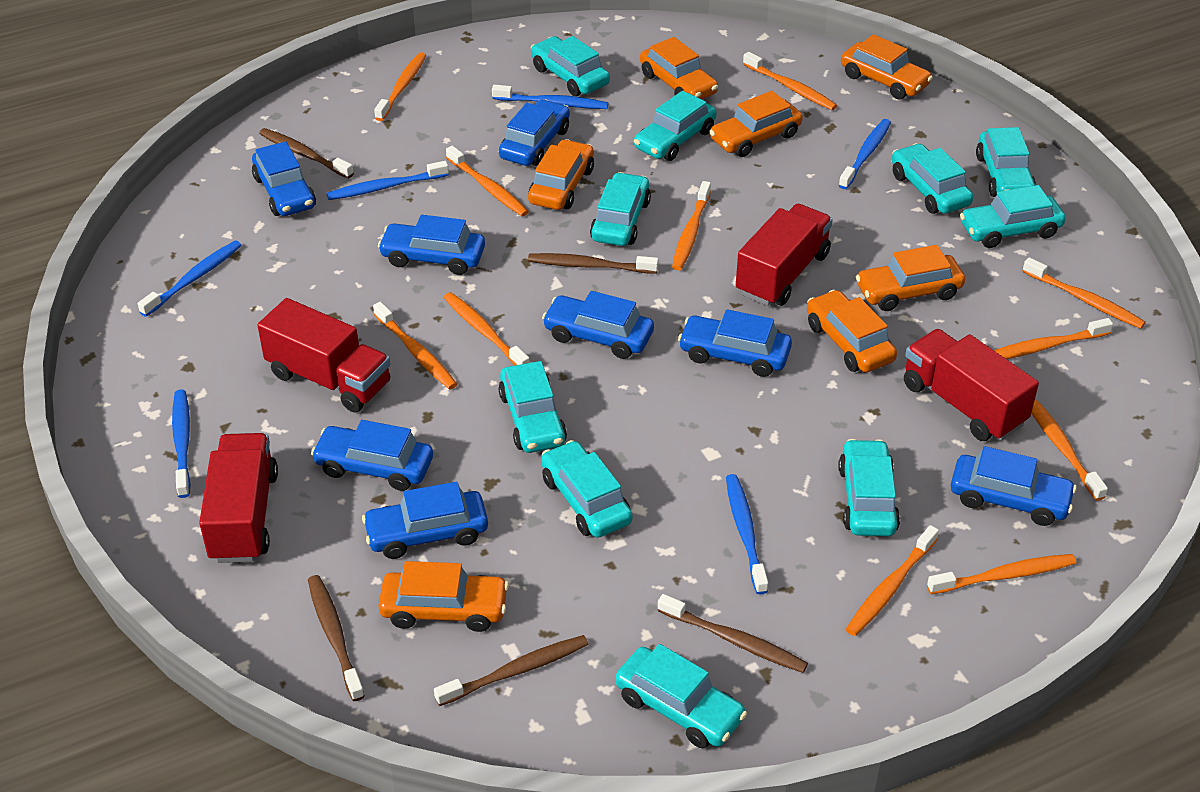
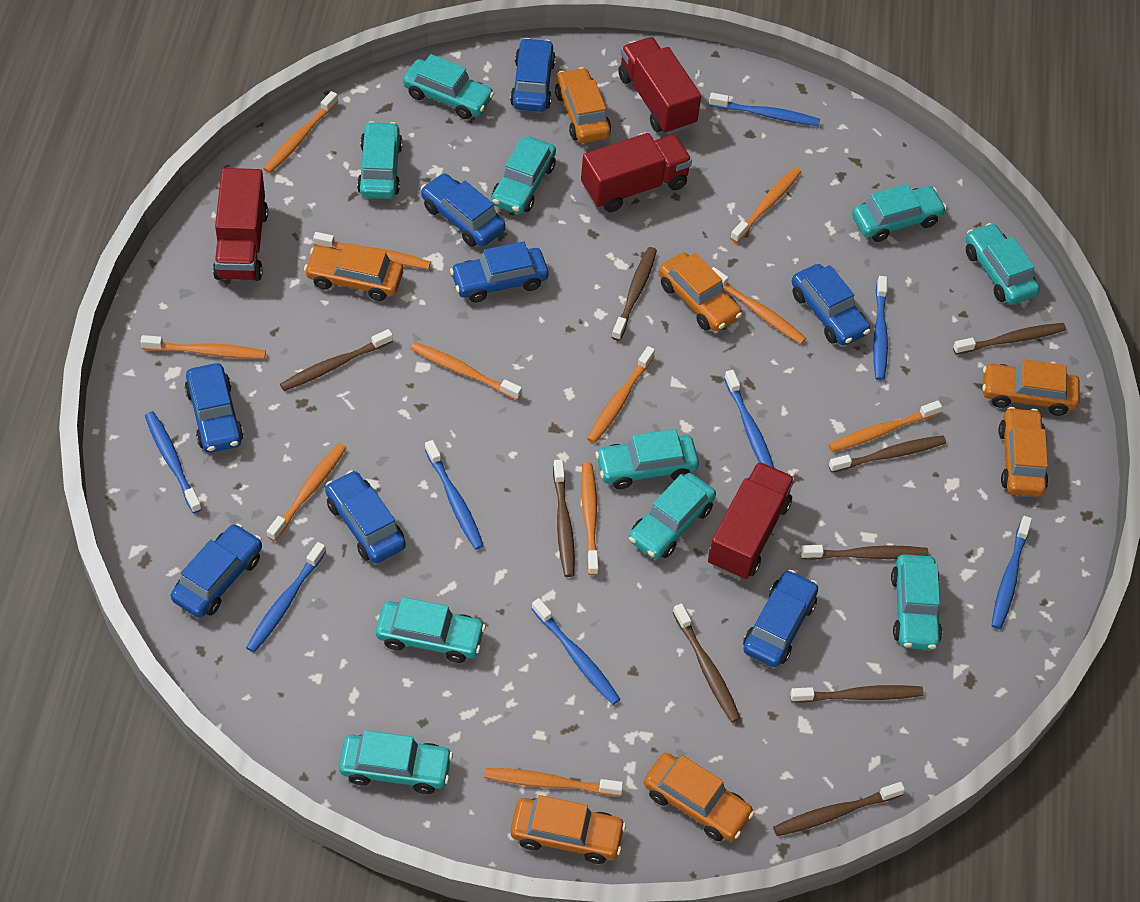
blue toothbrush: 6 -> 8
brown toothbrush: 5 -> 9

